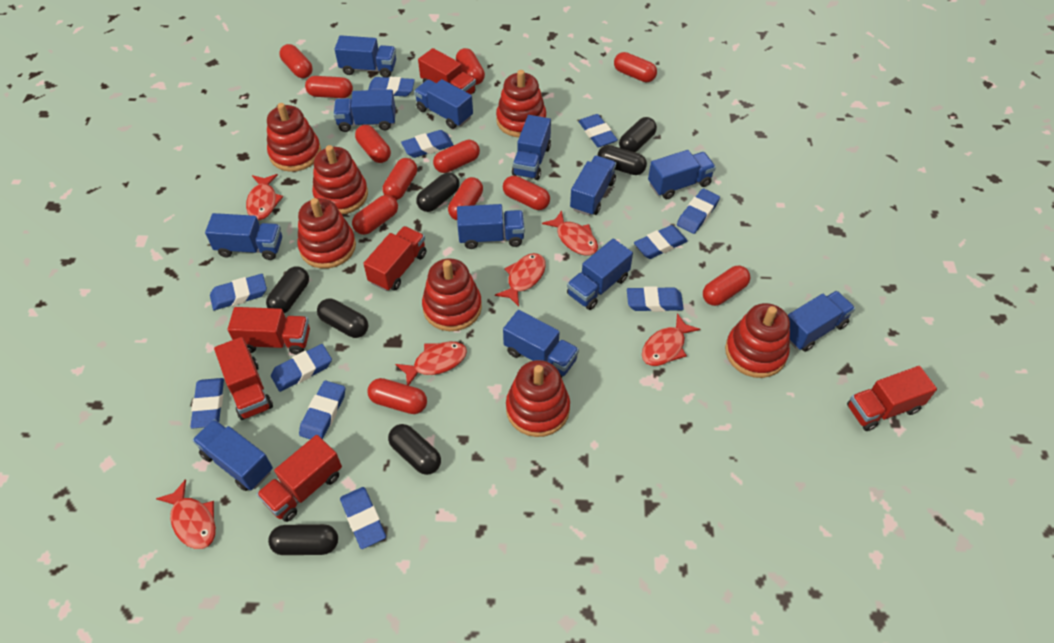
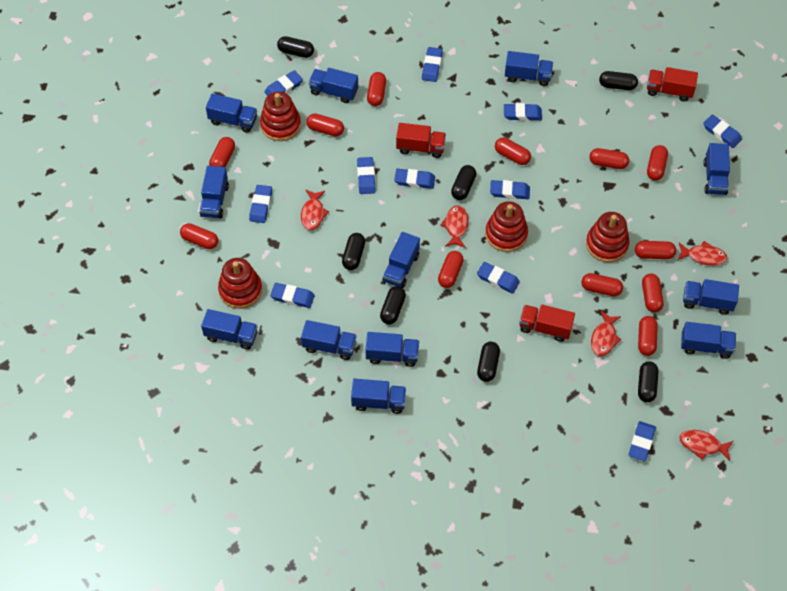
red fish: 6 -> 5
red stacking toy: 7 -> 4
red truck: 6 -> 3

